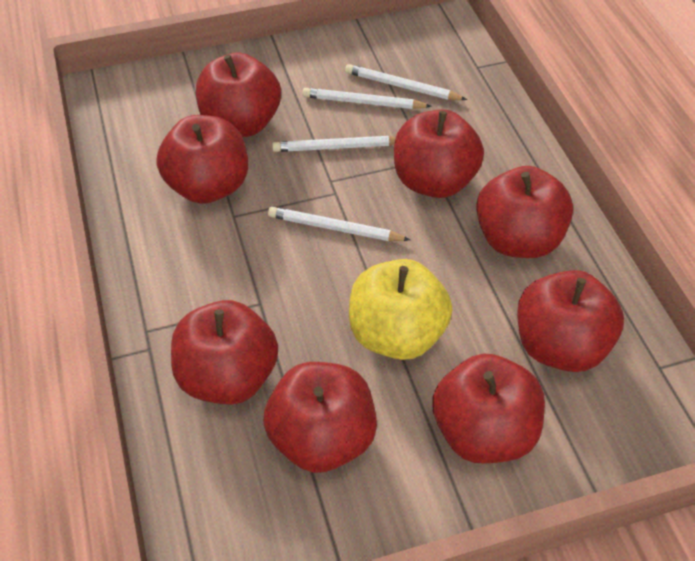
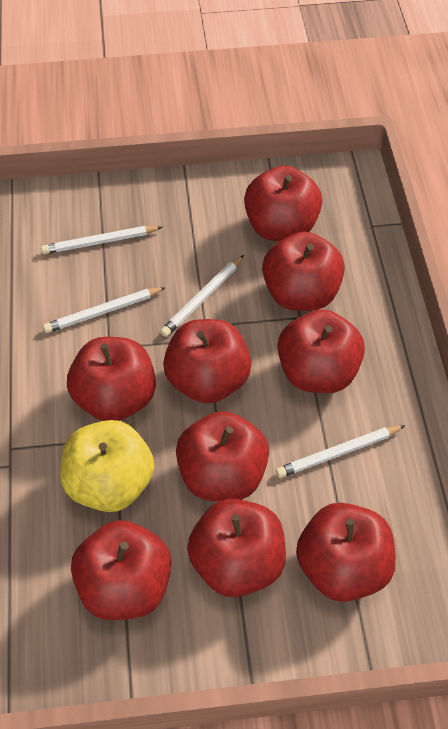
red apple: 8 -> 9

